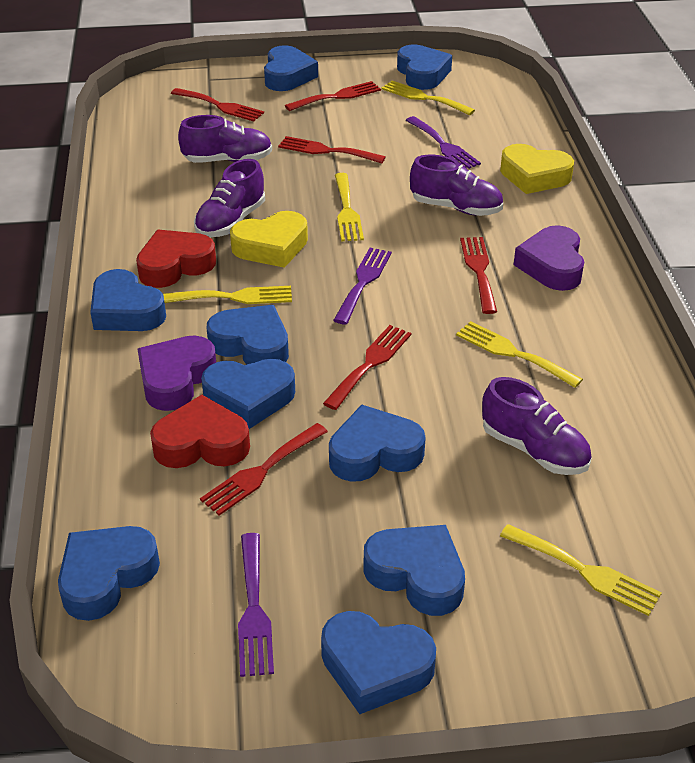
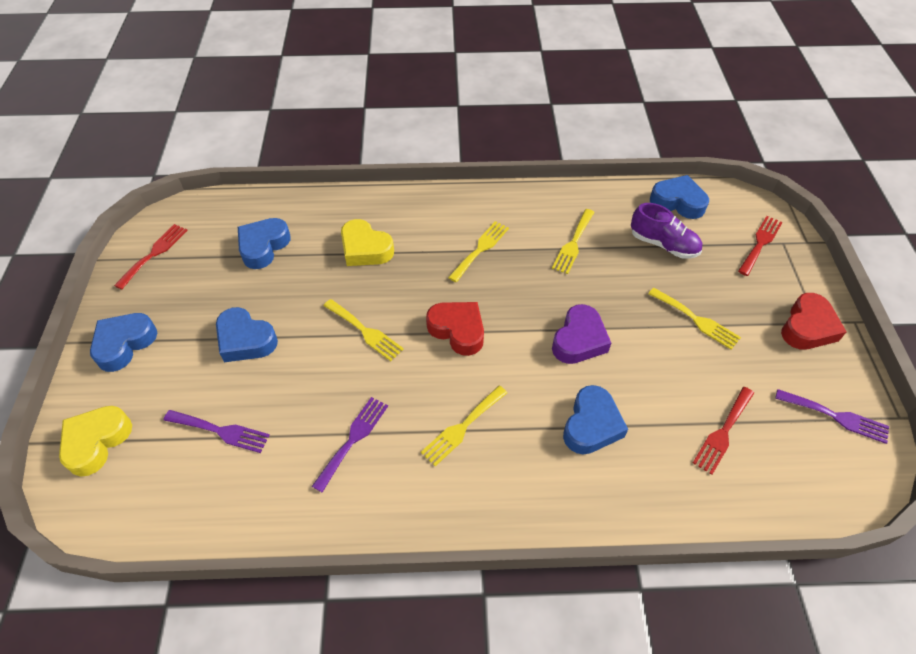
blue heart: 9 -> 5
purple heart: 2 -> 1
purple shoe: 4 -> 1
red fork: 6 -> 3

